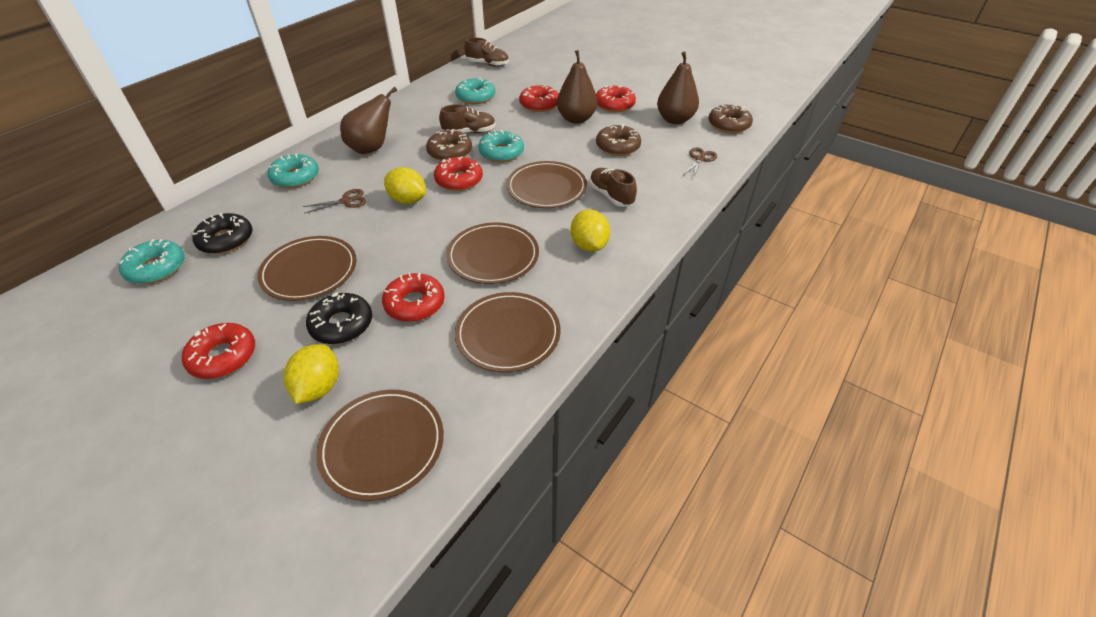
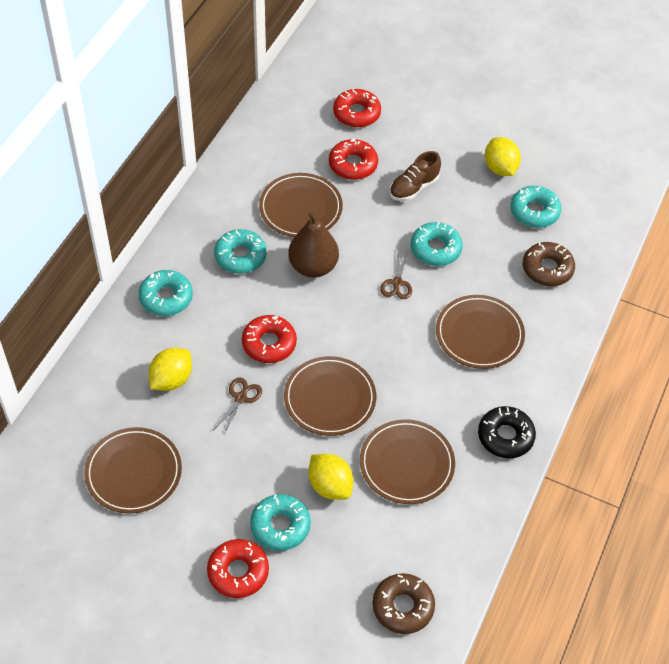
black donut: 2 -> 1
brown donut: 3 -> 2
brown pear: 3 -> 1
brown shoe: 3 -> 1
red donut: 5 -> 4
turquoise donut: 4 -> 5

